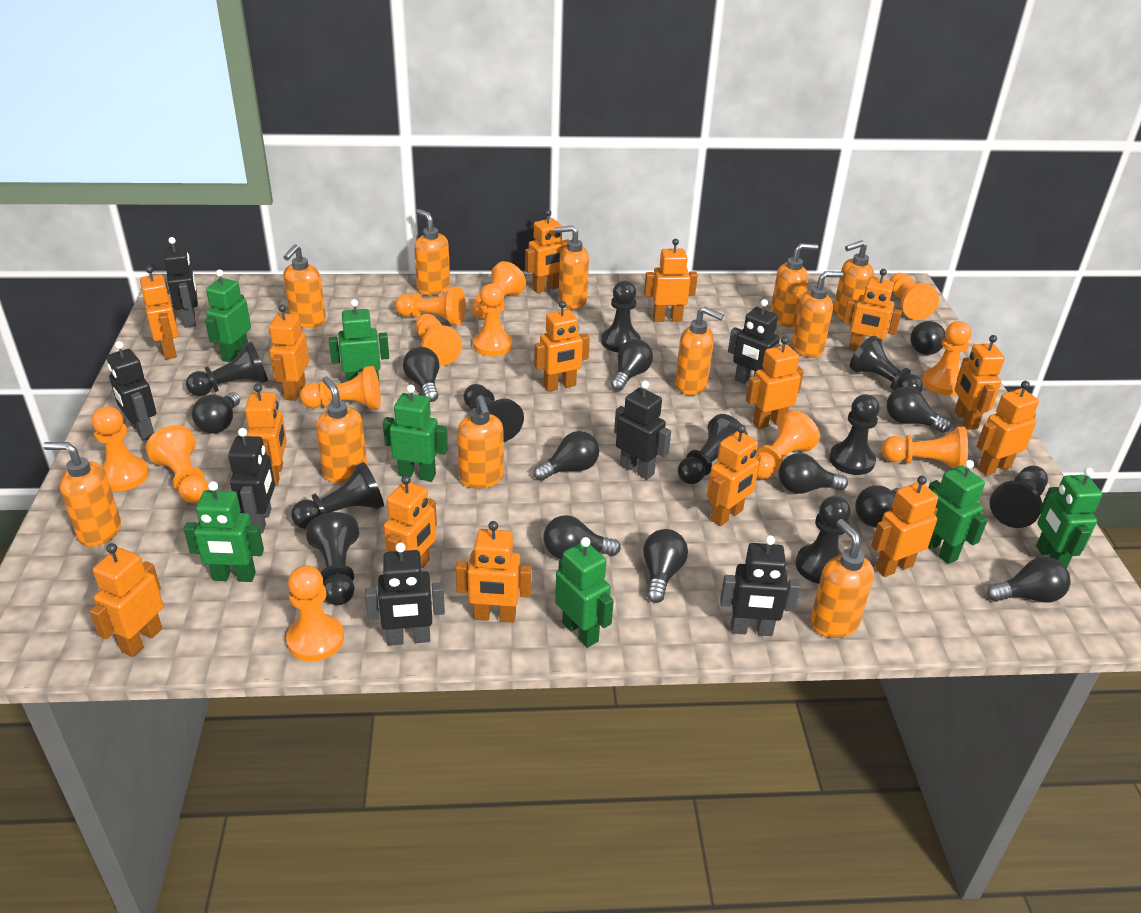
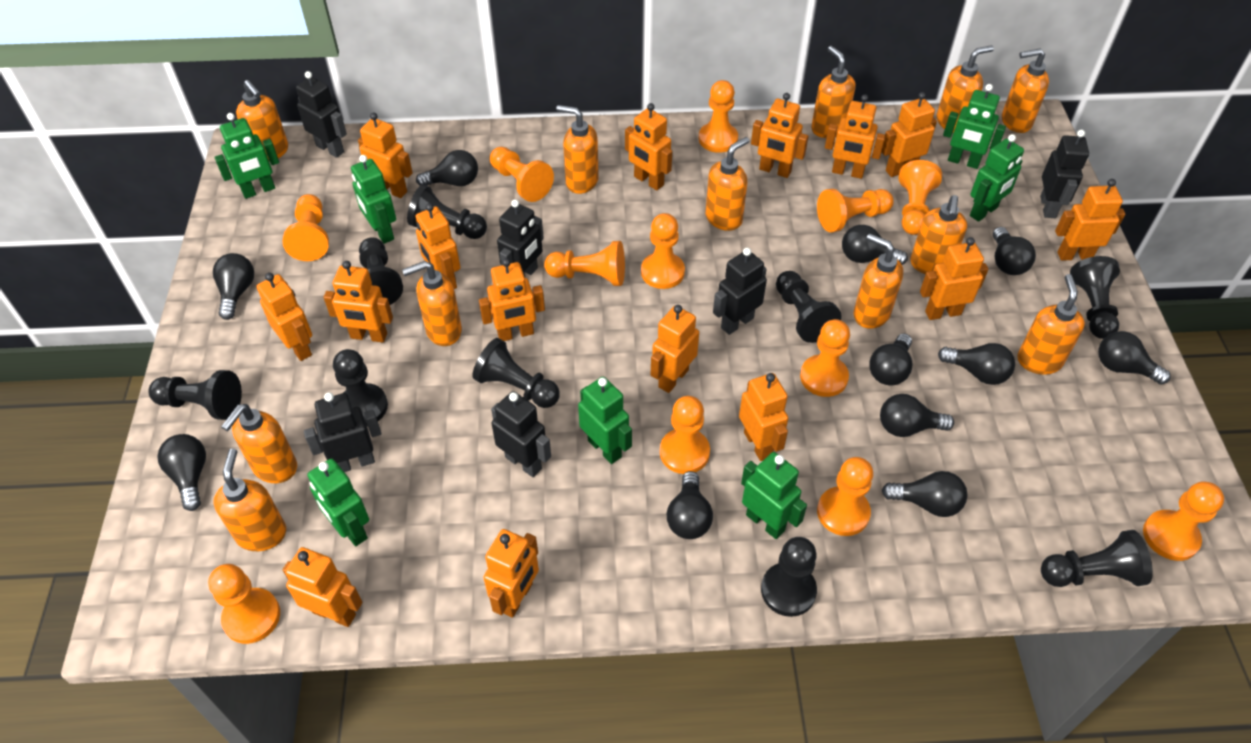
black pawn: 10 -> 9
black robot: 7 -> 6
orange soap dispenser: 11 -> 12

